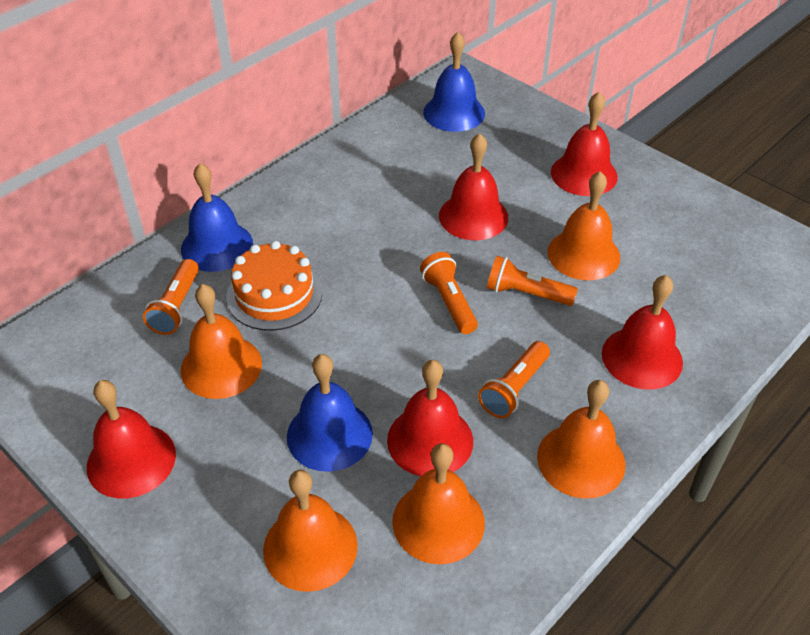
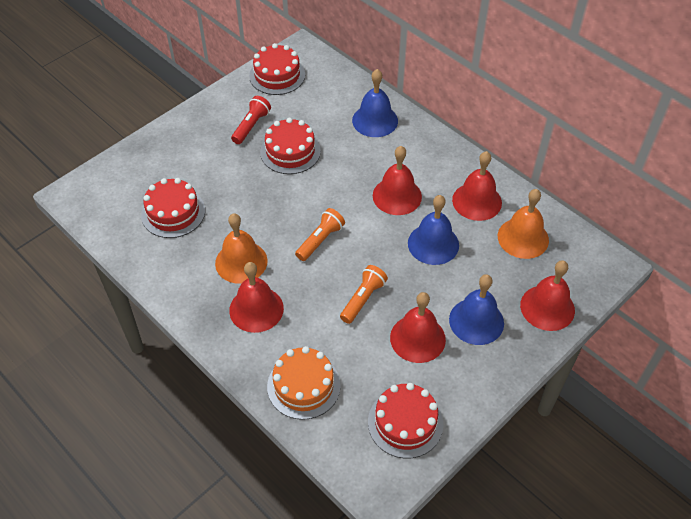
orange bell: 5 -> 2
orange flashlight: 4 -> 2
red cake: 0 -> 4
red flashlight: 0 -> 1

